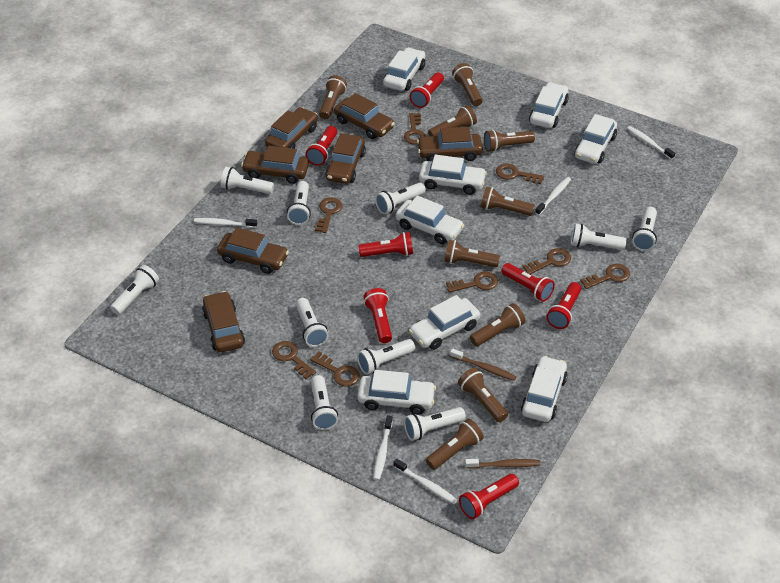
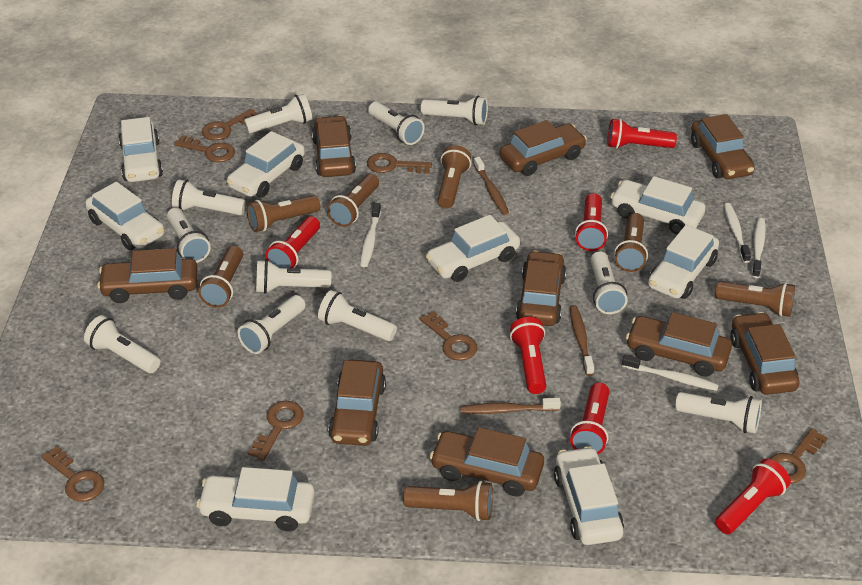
brown car: 7 -> 9
brown flashlight: 9 -> 7
brown key: 8 -> 7
brown toothbrush: 2 -> 3
red flashlight: 7 -> 6
white flashlight: 10 -> 11
white toothbrush: 5 -> 4

